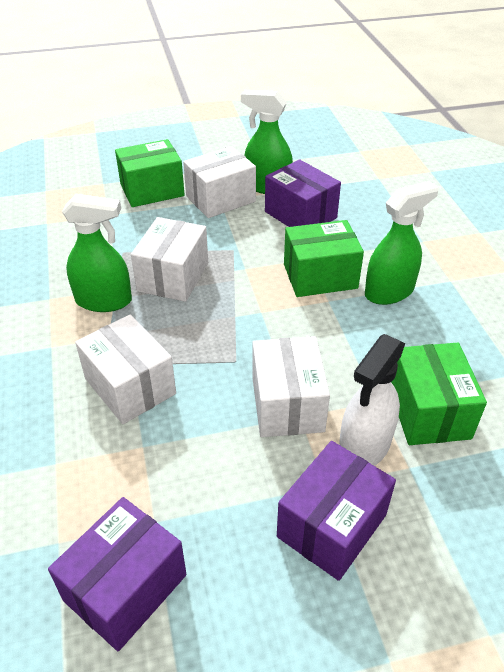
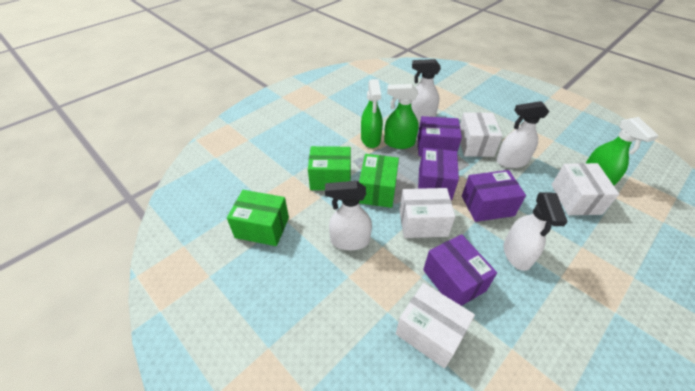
purple box: 3 -> 4
white spray bottle: 1 -> 4

